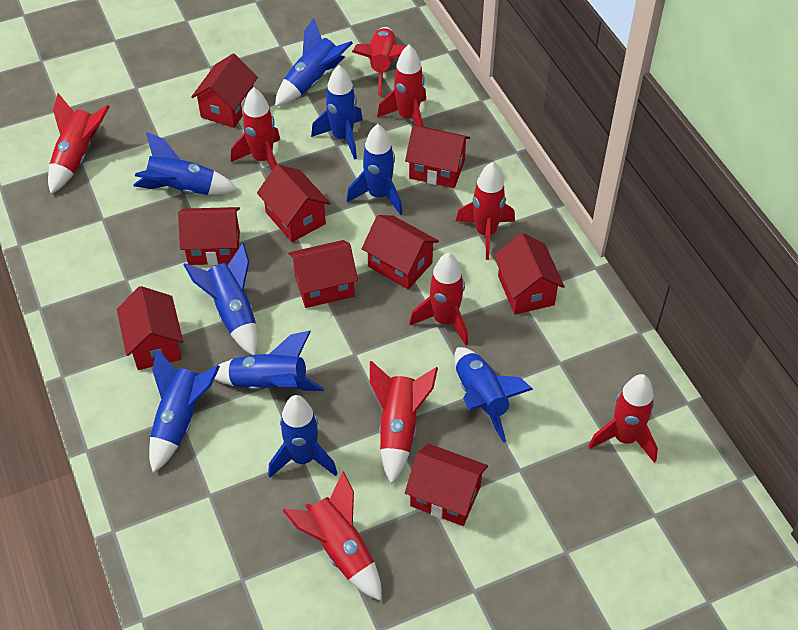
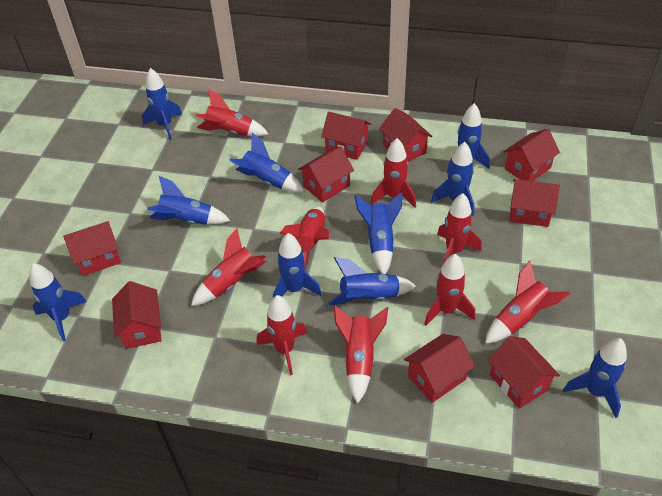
blue rocket: 9 -> 10

